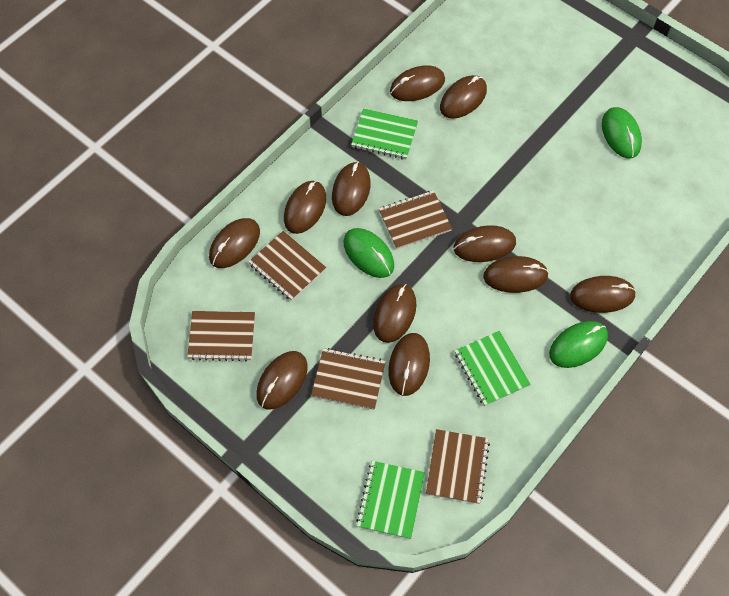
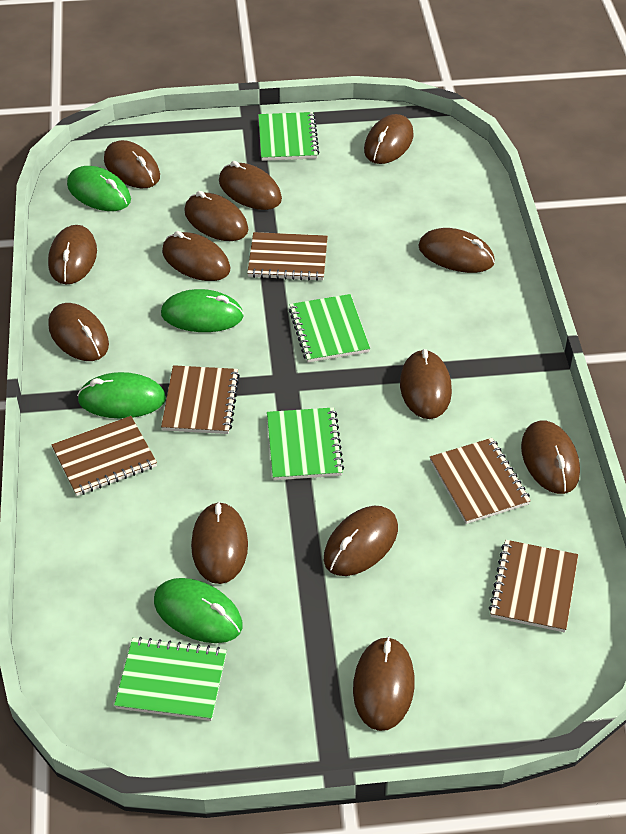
brown mouse: 11 -> 13
green mouse: 3 -> 4
green notebook: 3 -> 4

